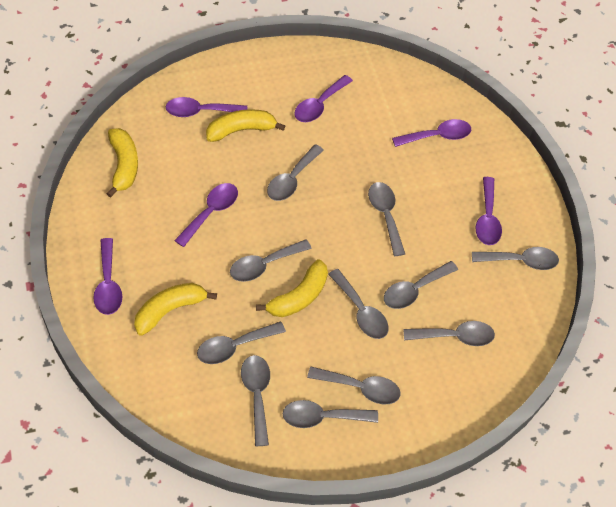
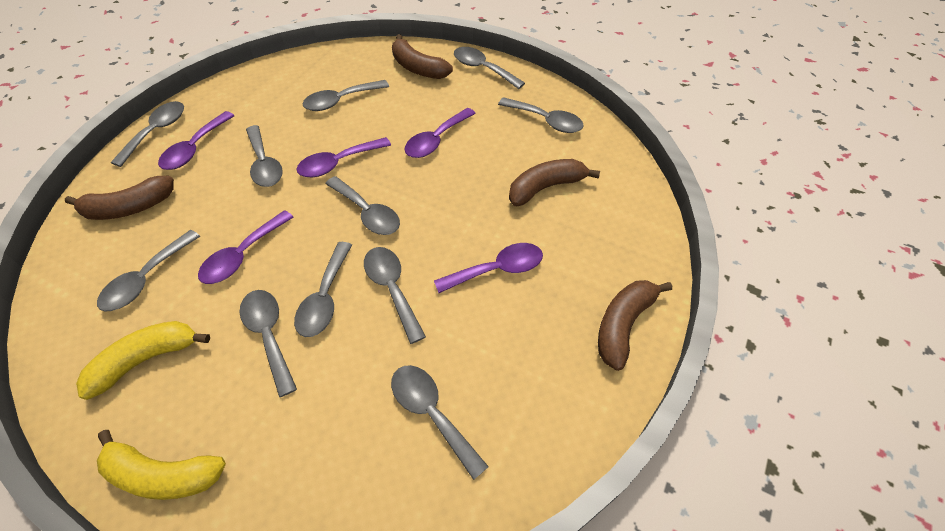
brown banana: 0 -> 4
purple spoon: 6 -> 5
yellow banana: 4 -> 2

